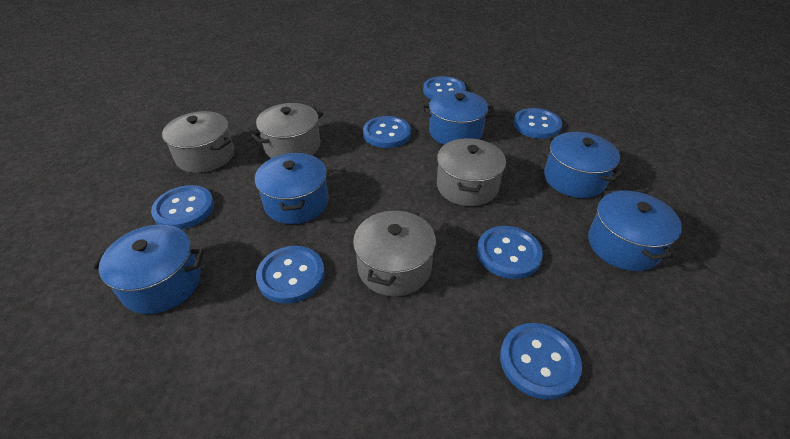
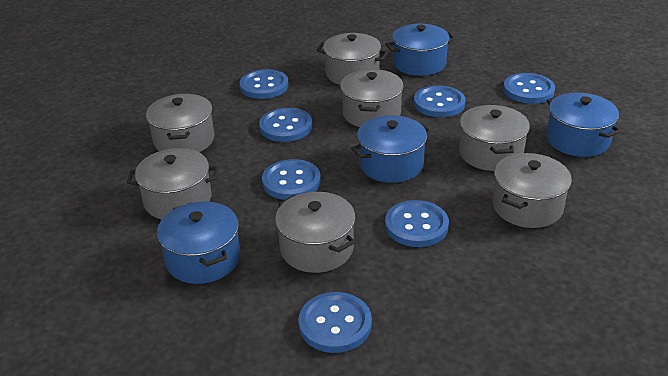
blue pot: 5 -> 4
grey pot: 4 -> 7

